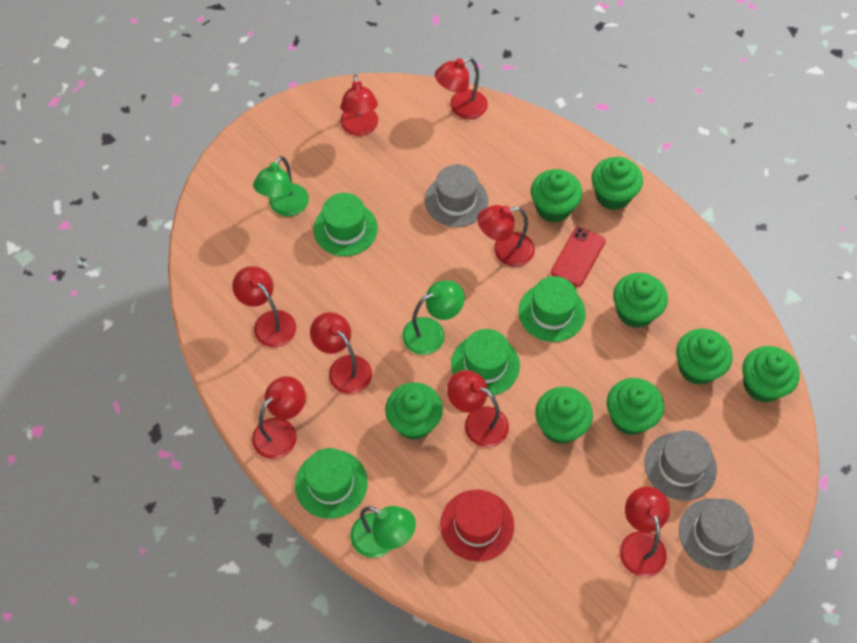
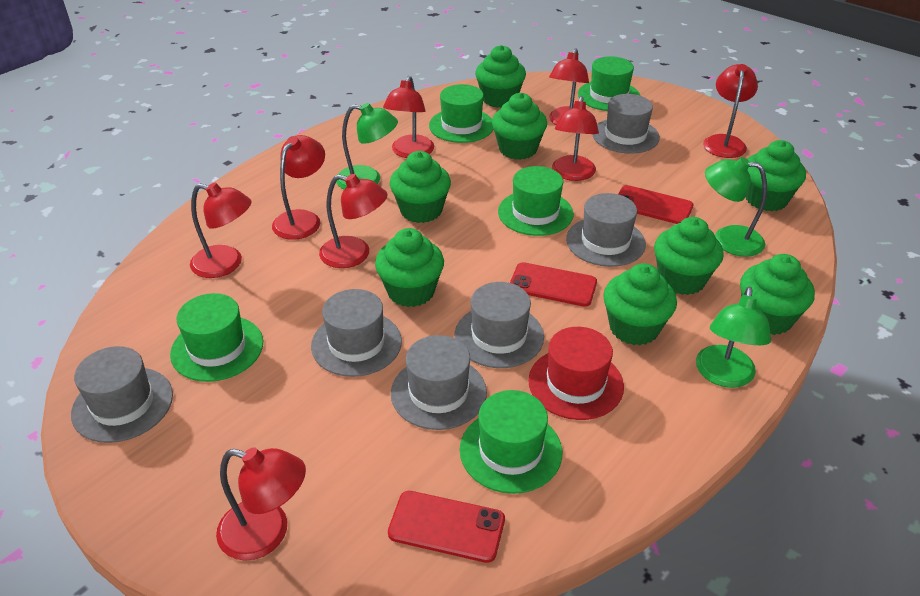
green hat: 4 -> 5
grey hat: 3 -> 6
red phone: 1 -> 3

